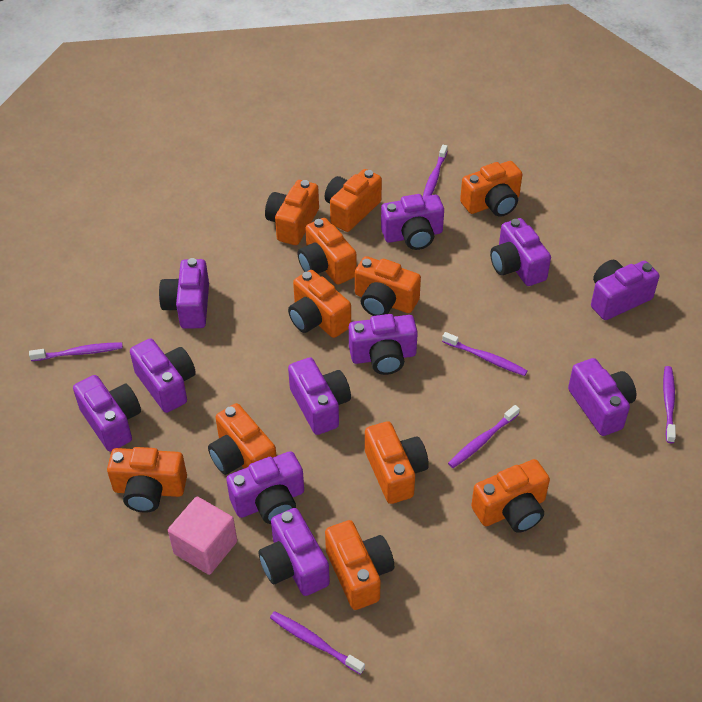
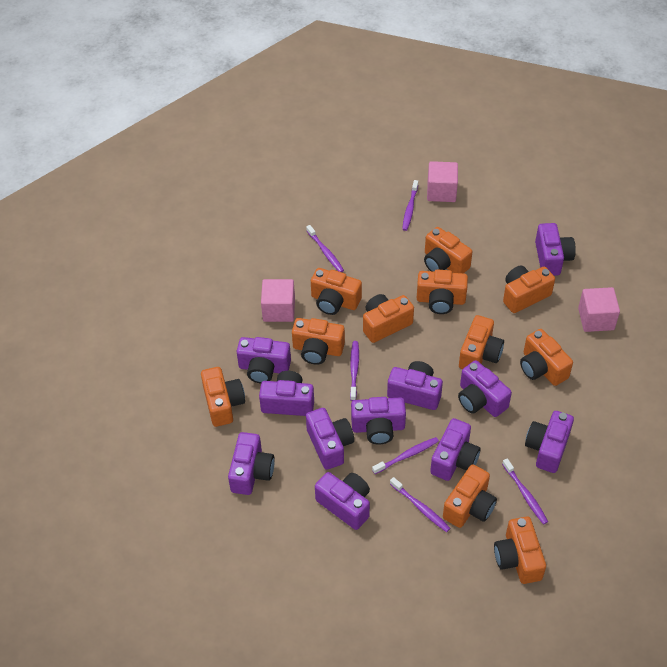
pink cube: 1 -> 3

